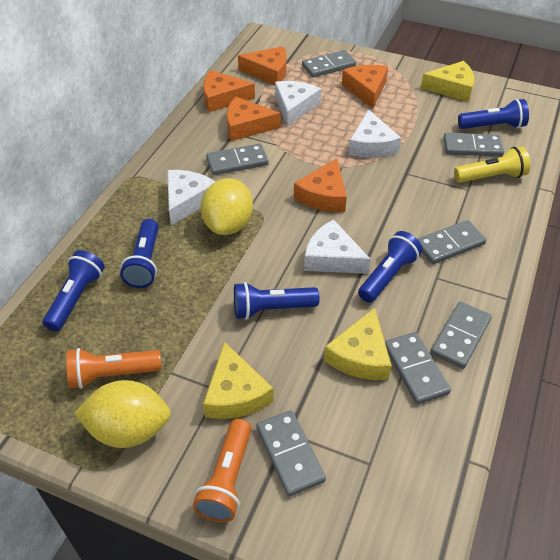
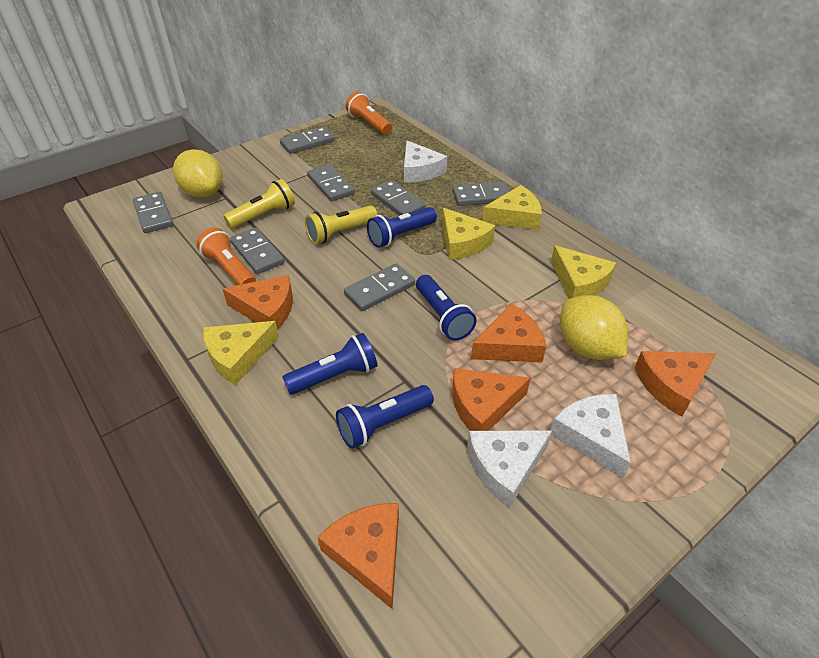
blue flashlight: 5 -> 4
white cheese: 4 -> 3
yellow cheese: 3 -> 4
yellow flashlight: 1 -> 2

